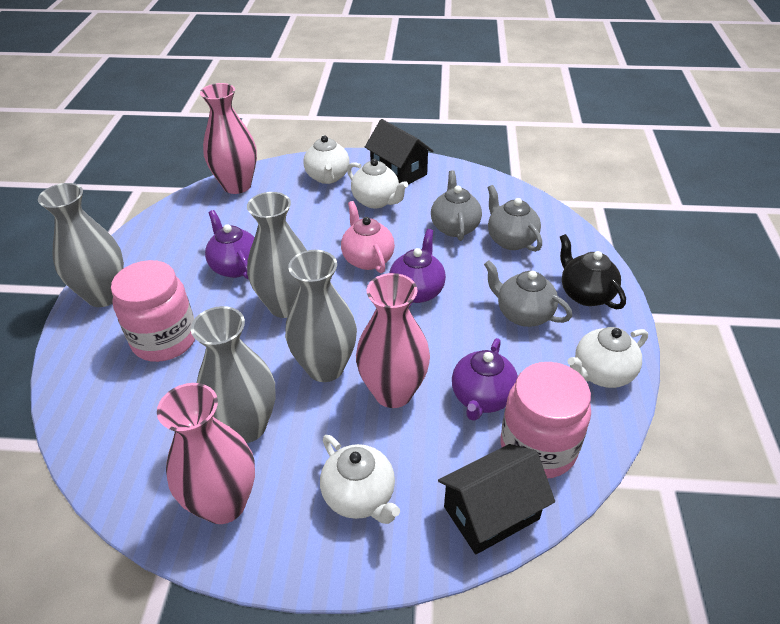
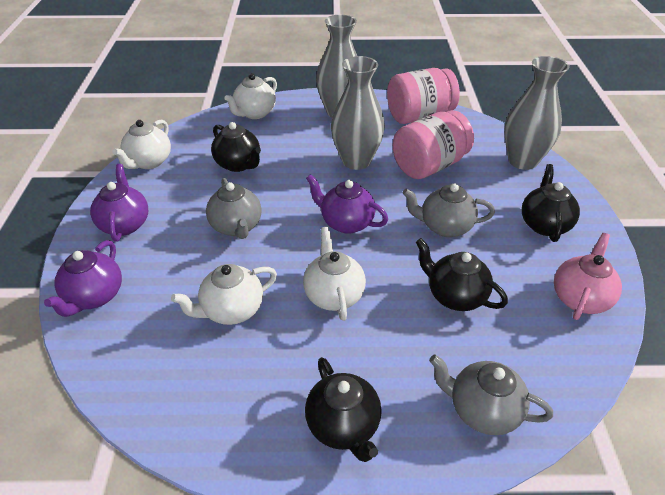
black house: 2 -> 0
black teapot: 1 -> 4
grey vase: 4 -> 3
pink vase: 3 -> 0

